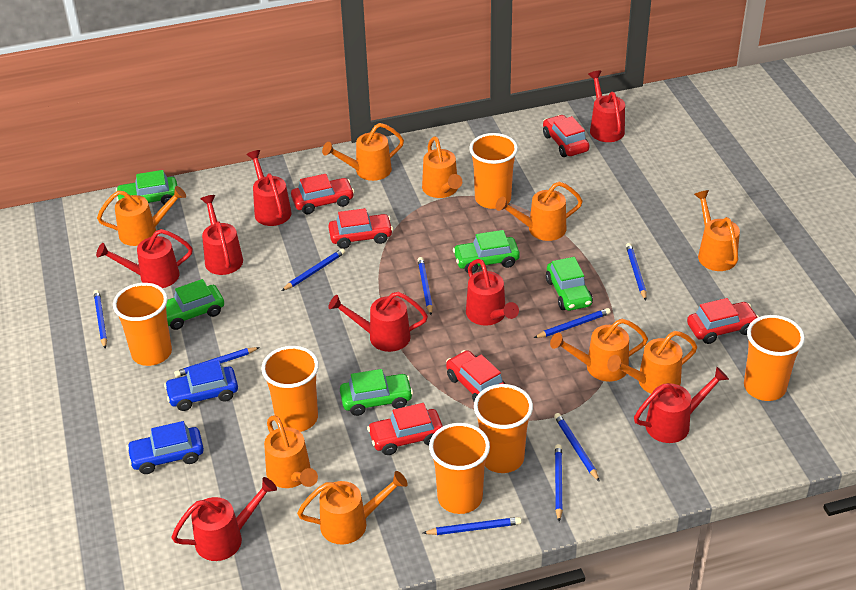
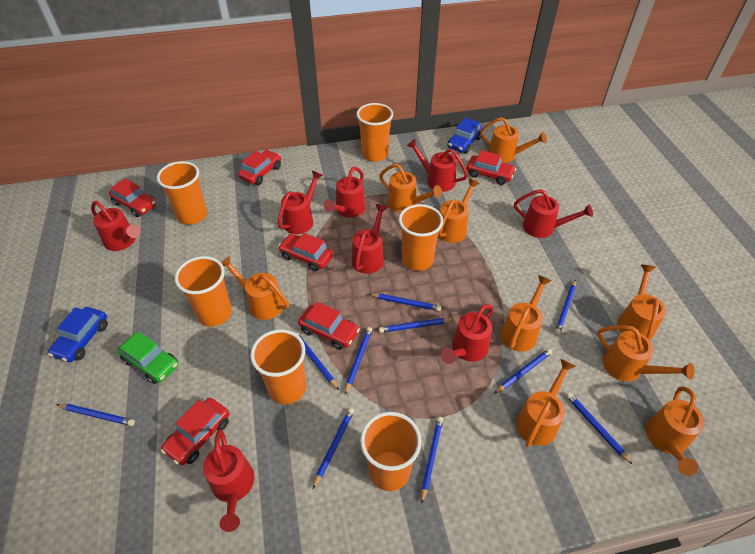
blue pencil: 9 -> 10
green car: 5 -> 1

